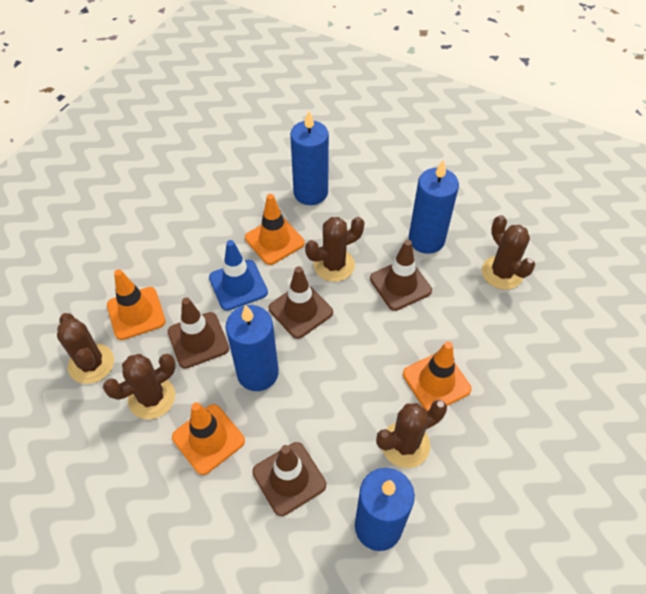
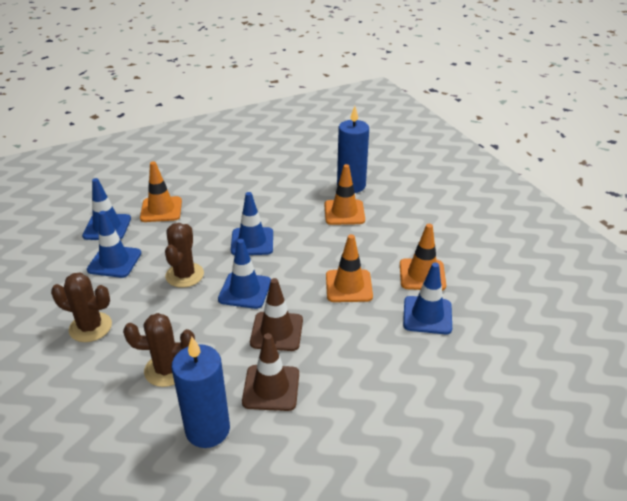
blue candle: 4 -> 2
blue traffic cone: 1 -> 5
brown cactus: 5 -> 3
brown traffic cone: 4 -> 2

